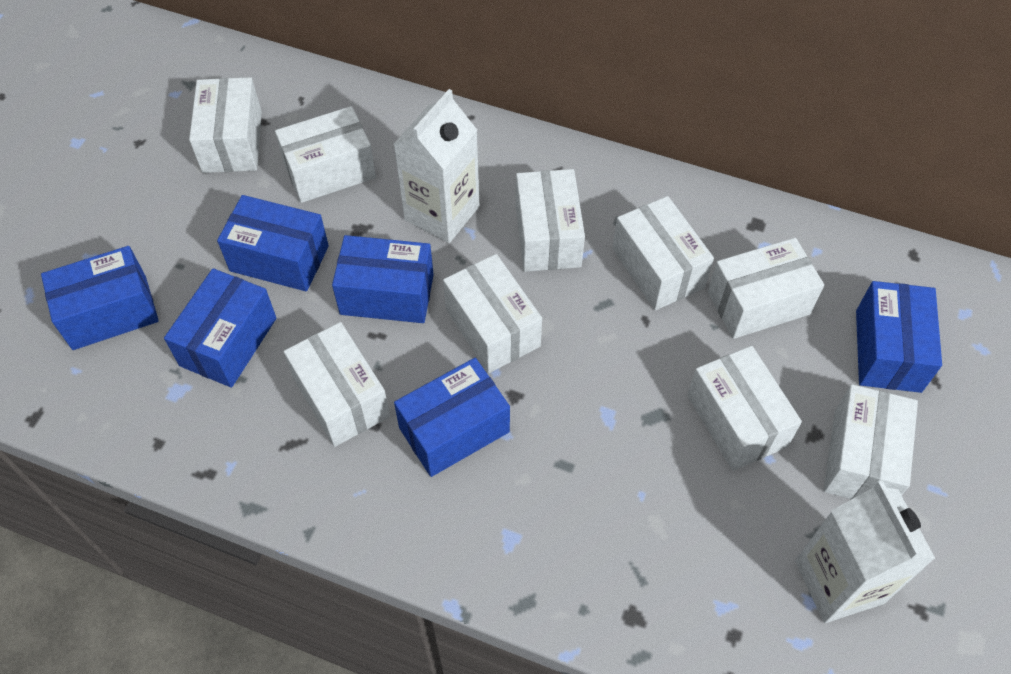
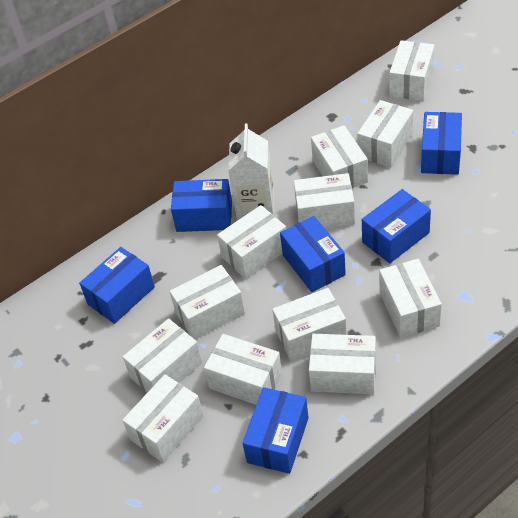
white box: 9 -> 12
white carton: 2 -> 1

